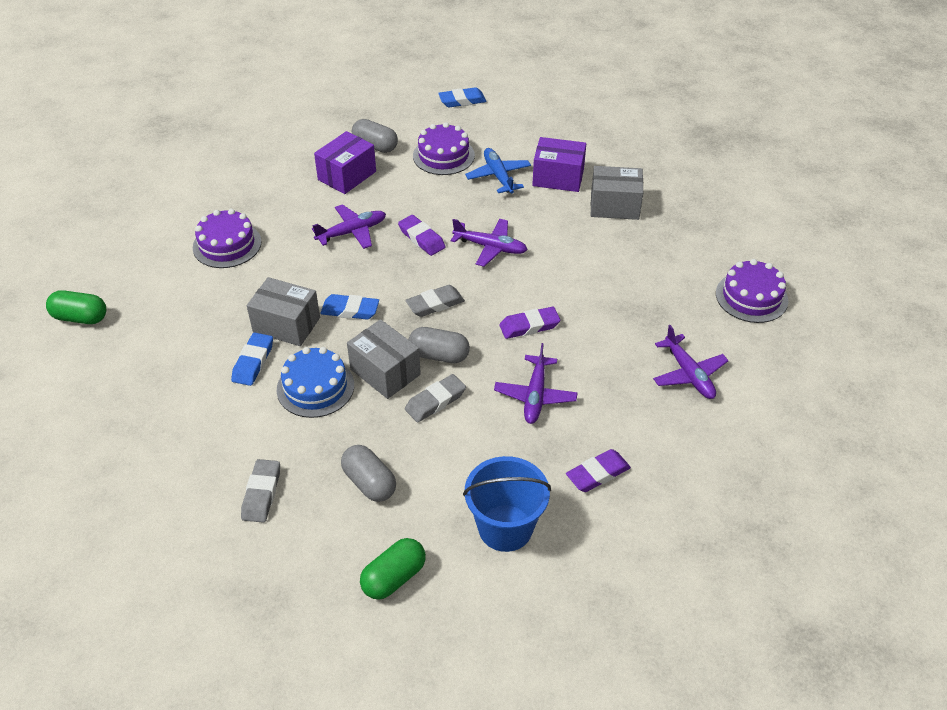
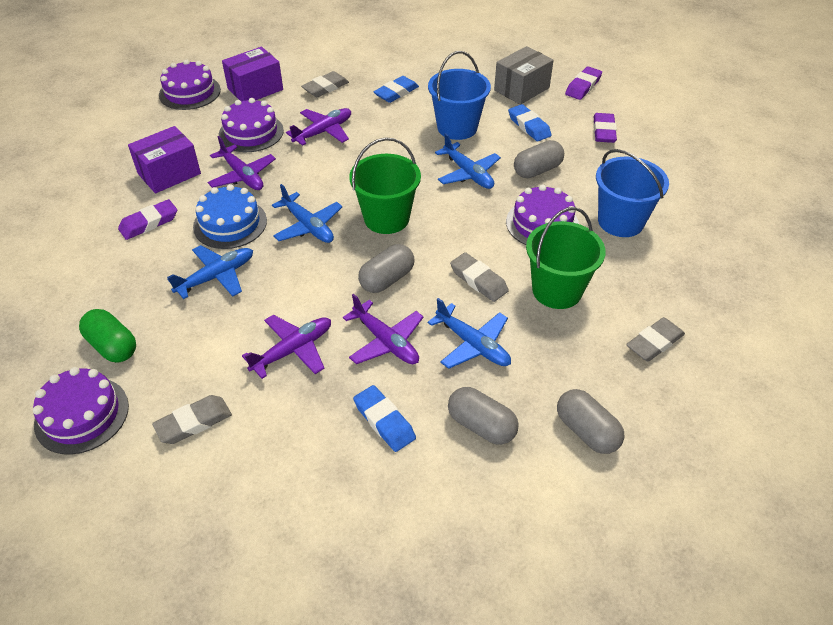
blue bucket: 1 -> 2
blue plane: 1 -> 4
green bucket: 0 -> 2
green capsule: 2 -> 1
grey box: 3 -> 1
grey capsule: 3 -> 4
grey eraser: 3 -> 4
purple cake: 3 -> 4

